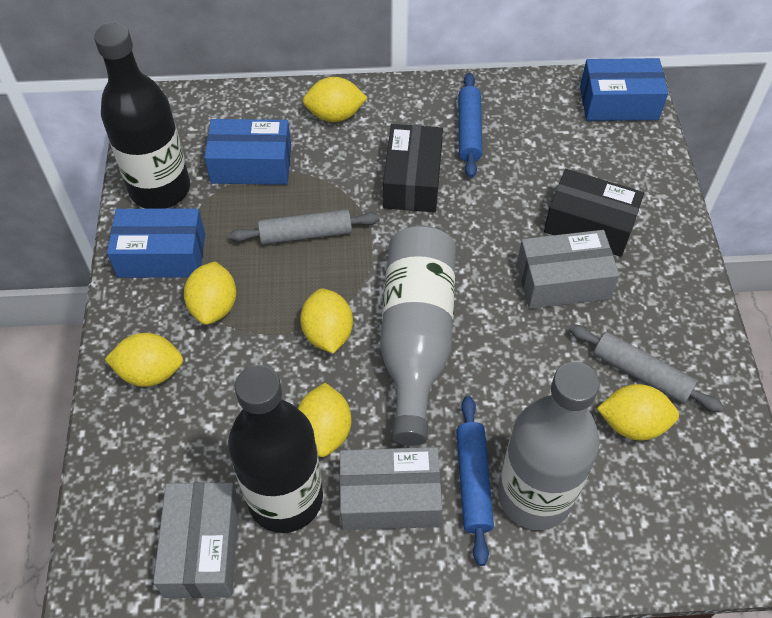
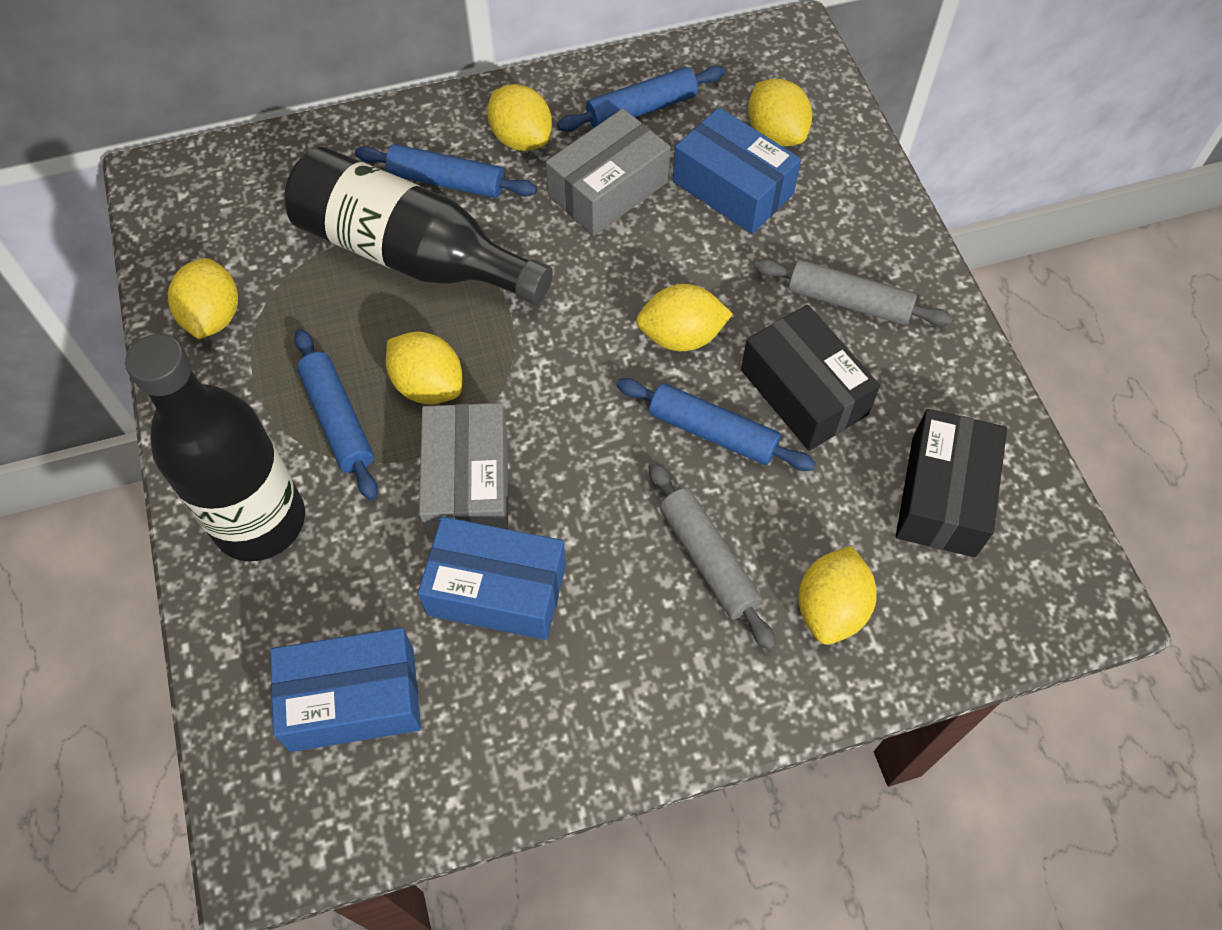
blue rolling pin: 2 -> 4
grey bottle: 2 -> 0
grey box: 3 -> 2

